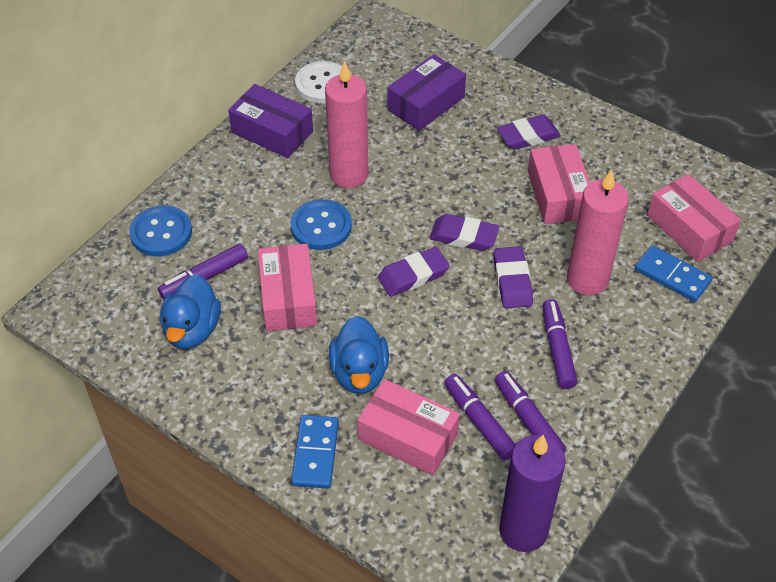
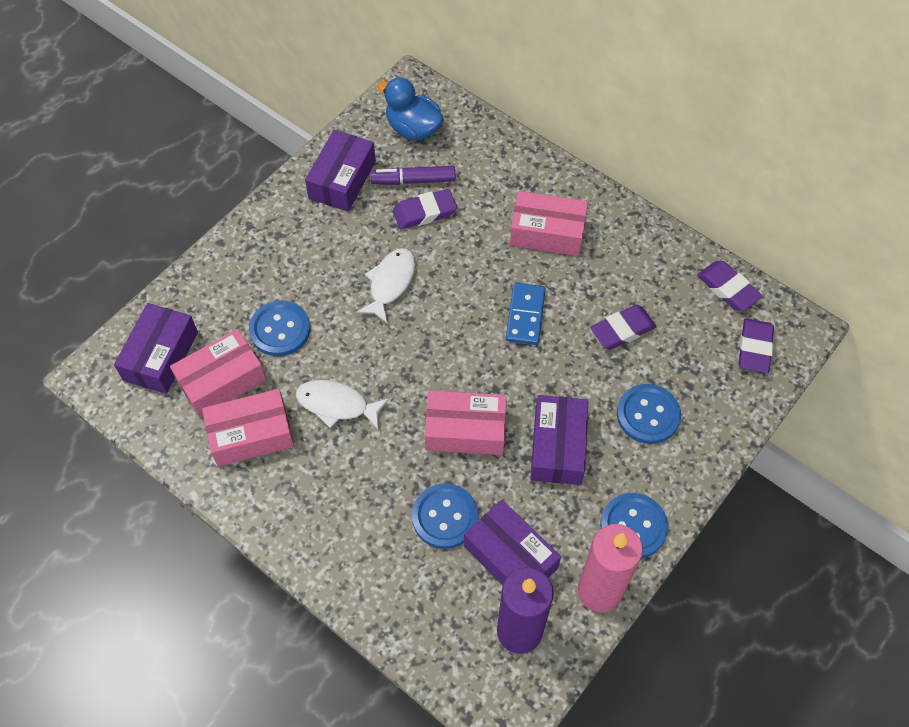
blue button: 2 -> 4
blue domino: 2 -> 1
blue duck: 2 -> 1
pink candle: 2 -> 1
purple box: 2 -> 4
purple marker: 4 -> 1
white button: 1 -> 0
white fish: 0 -> 2

